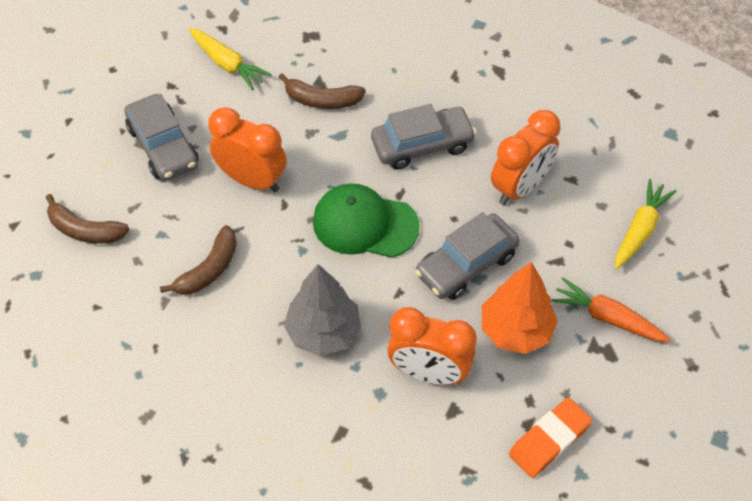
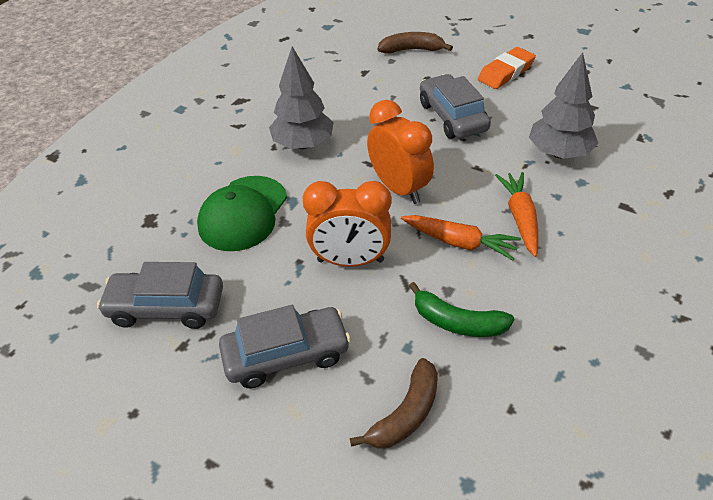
brown banana: 3 -> 2
green banana: 0 -> 1
grey tree: 1 -> 2
orange carrot: 1 -> 2
orange clock: 3 -> 2
orange tree: 1 -> 0
yellow carrot: 2 -> 0

